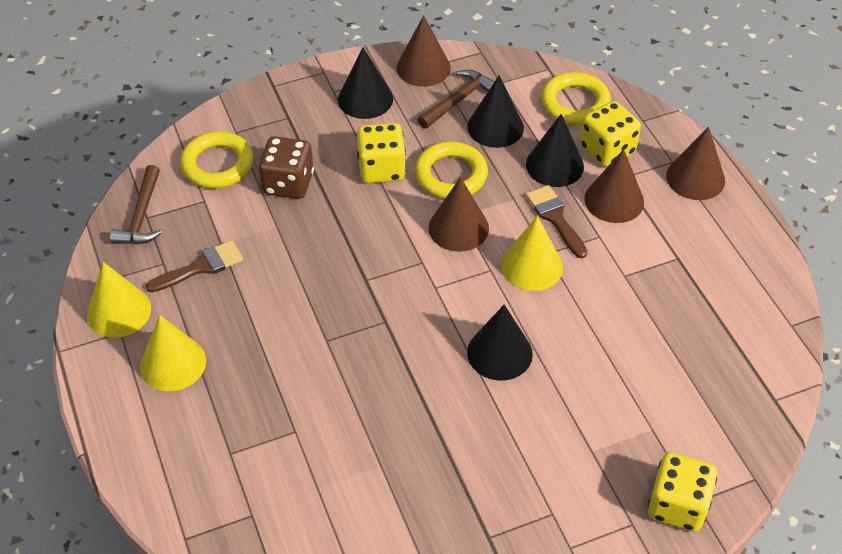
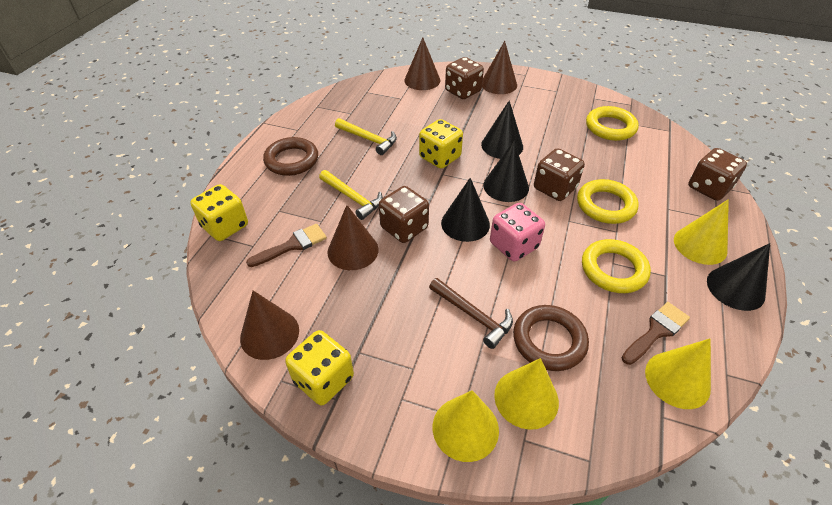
brown dice: 1 -> 4
brown hammer: 2 -> 1
brown ring: 0 -> 2
pink dice: 0 -> 1
yellow cone: 3 -> 4
yellow hammer: 0 -> 2

